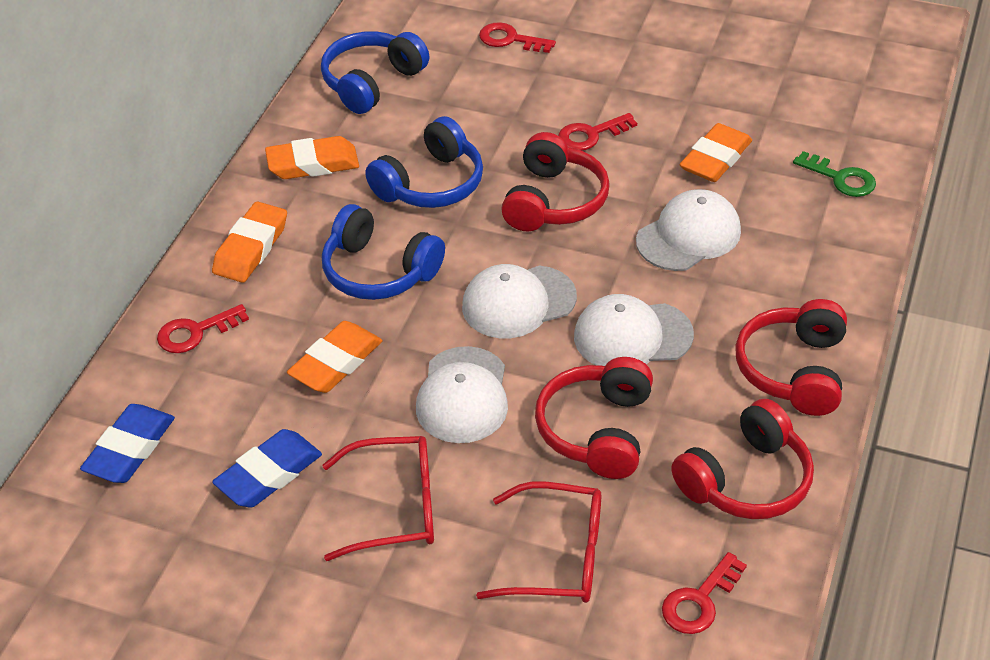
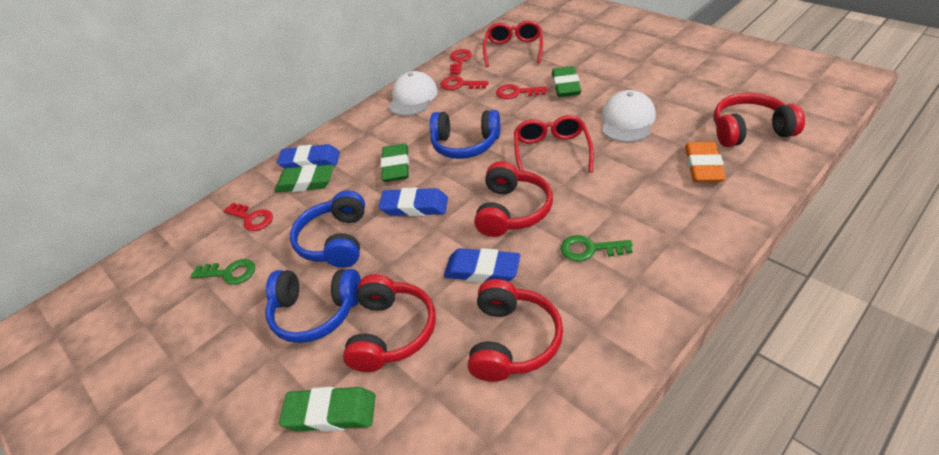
blue eraser: 2 -> 3
green eraser: 0 -> 4
green key: 1 -> 2
orange eraser: 4 -> 1
white cap: 4 -> 2

